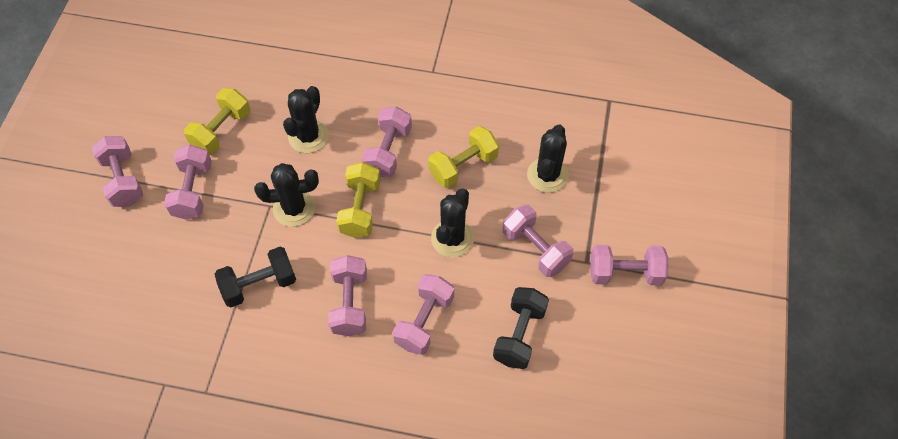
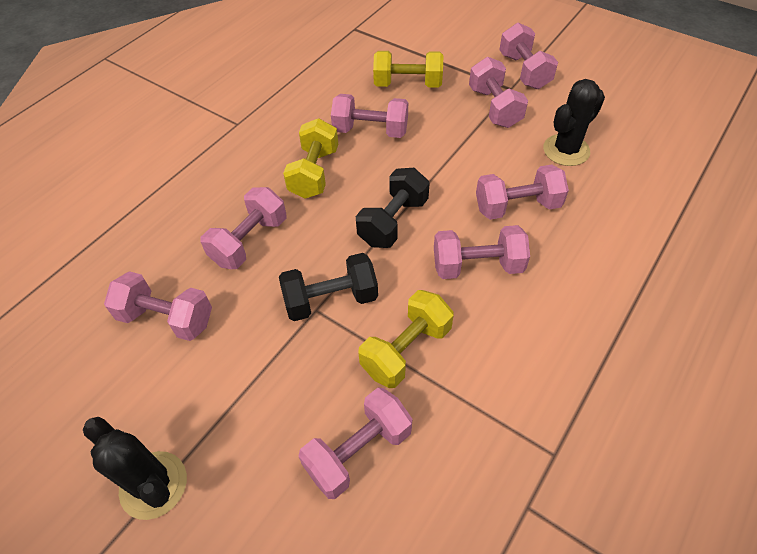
black cactus: 4 -> 2
pink dumbbell: 7 -> 8

